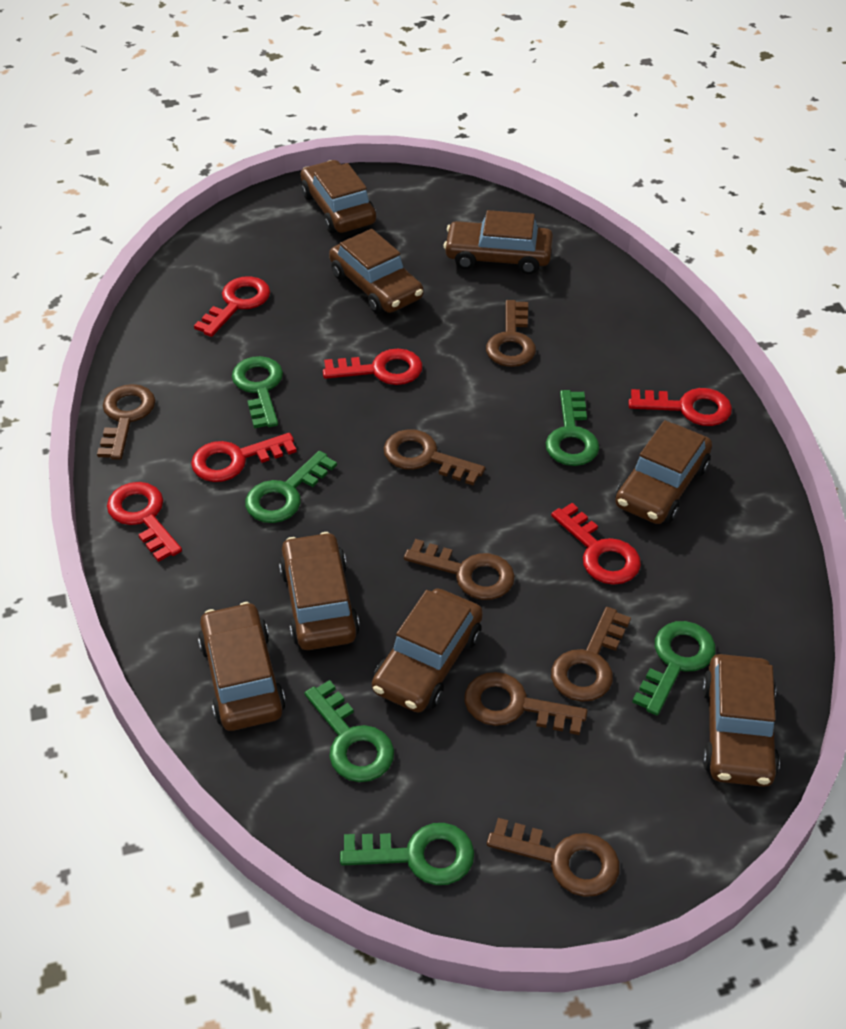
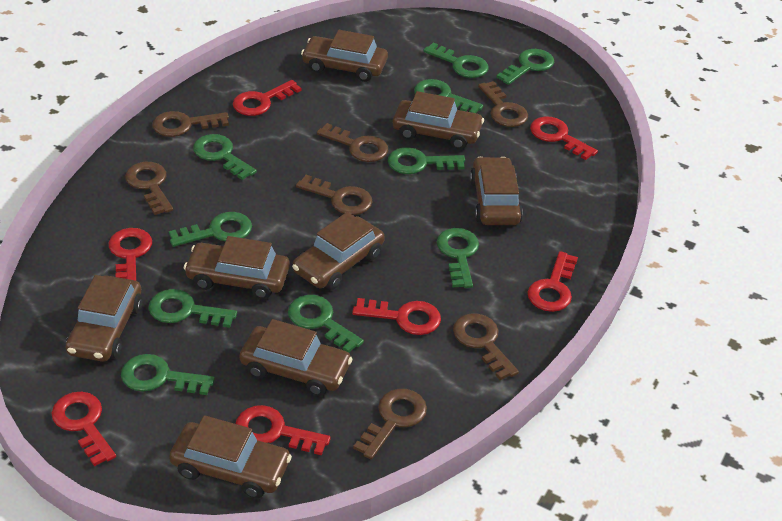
green key: 6 -> 10
red key: 6 -> 7

